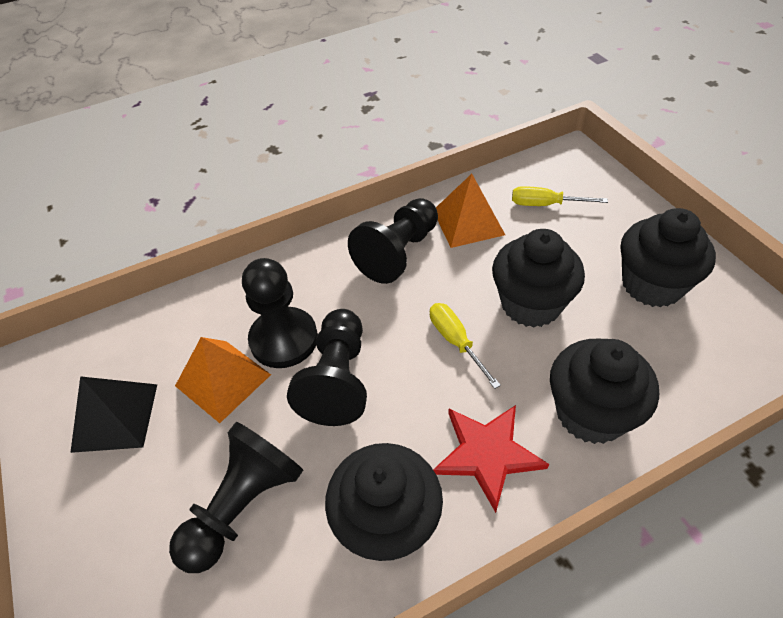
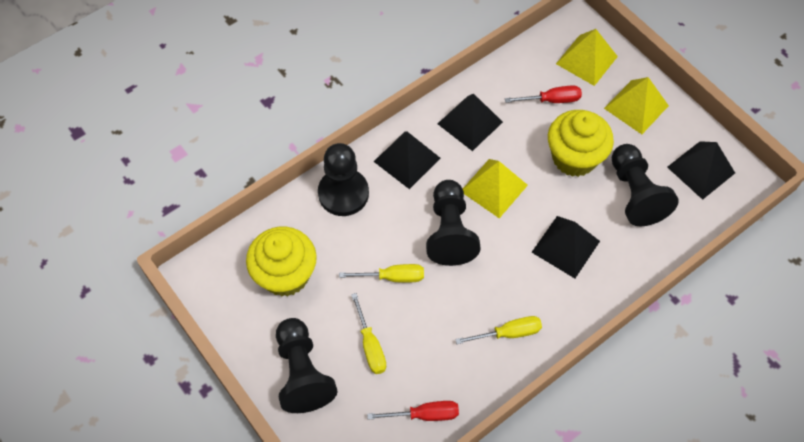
black cupcake: 4 -> 0
black pyramid: 1 -> 4
orange pyramid: 2 -> 0
red screwdriver: 0 -> 2
red star: 1 -> 0
yellow cupcake: 0 -> 2
yellow pyramid: 0 -> 3
yellow screwdriver: 2 -> 3

